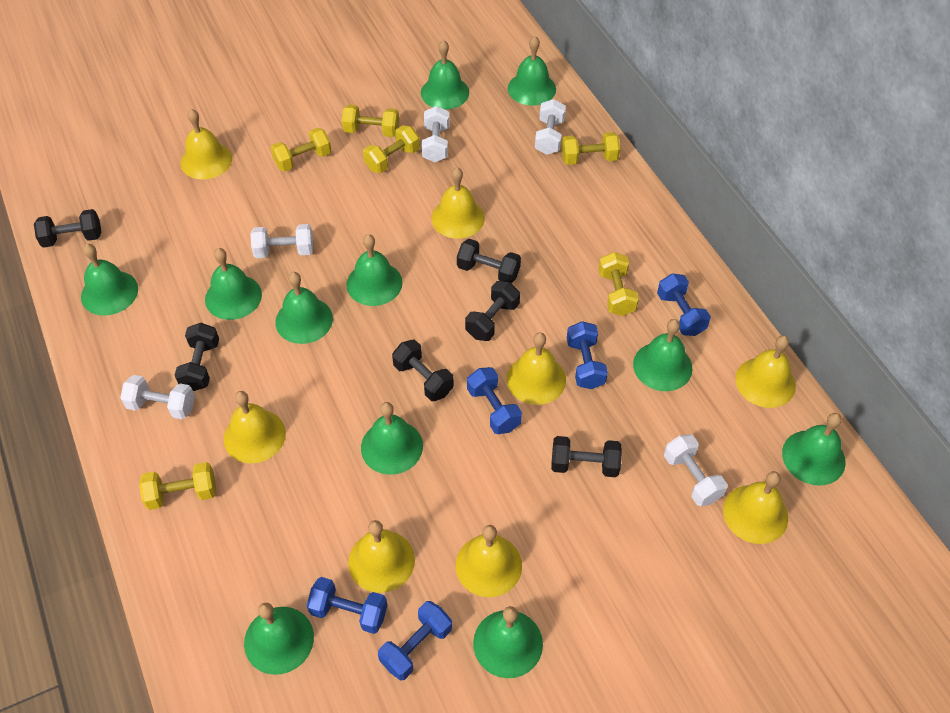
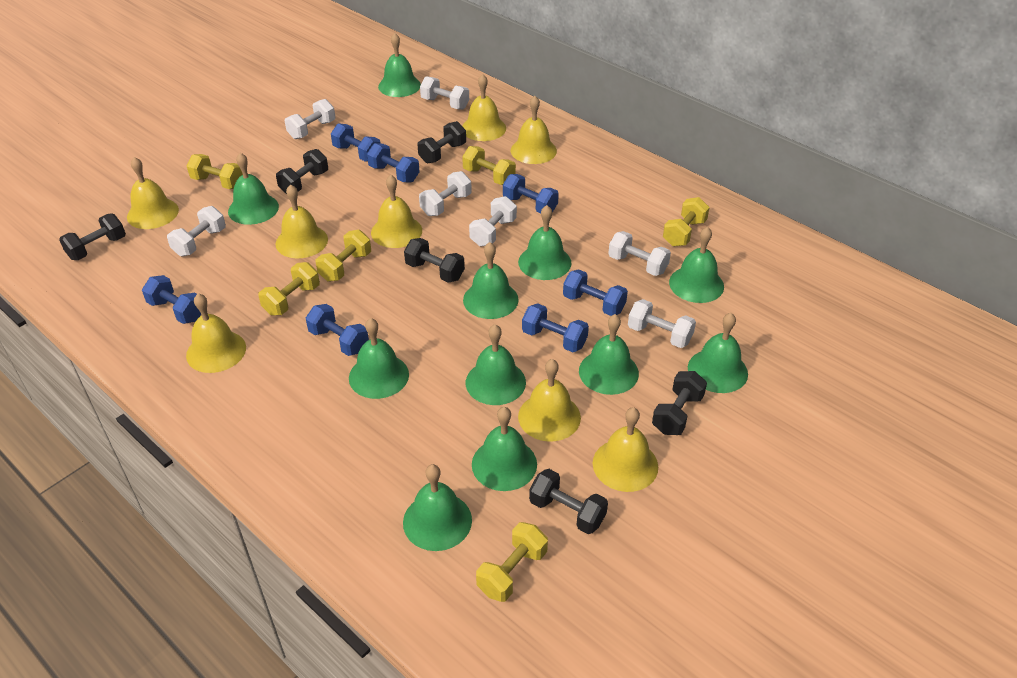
blue dumbbell: 5 -> 7
white dumbbell: 5 -> 7

